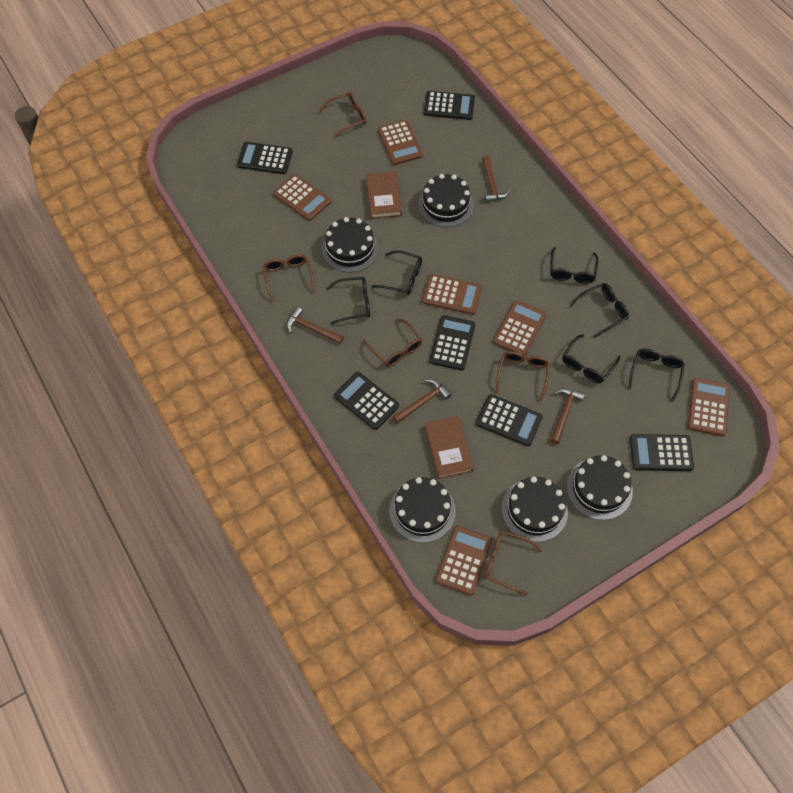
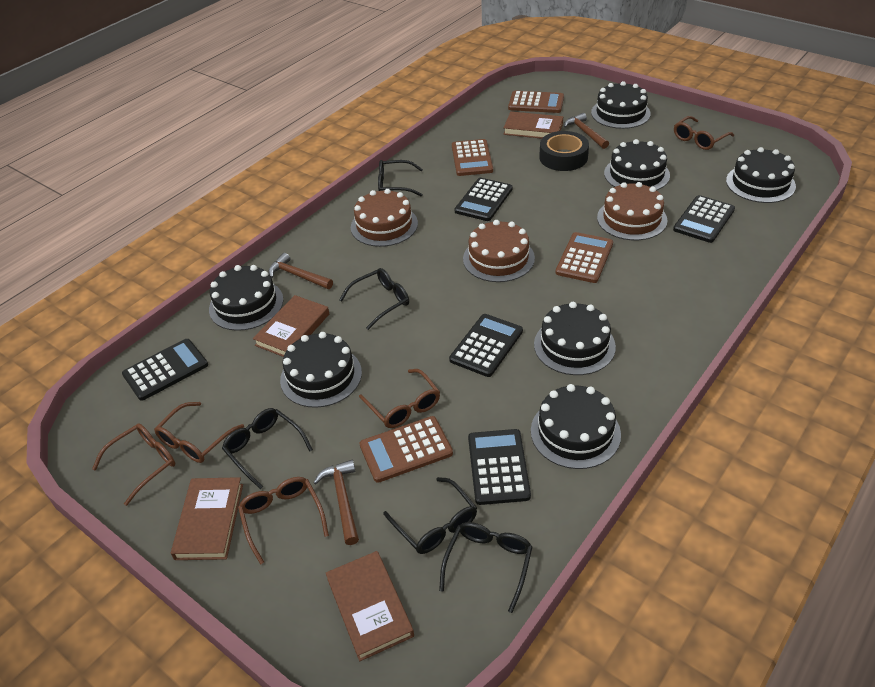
black cake: 5 -> 7
black calculator: 6 -> 5
black glasses: 6 -> 5
black tape: 0 -> 1
brown book: 2 -> 4
brown cake: 0 -> 3
brown calculator: 6 -> 4
brown hammer: 4 -> 3

